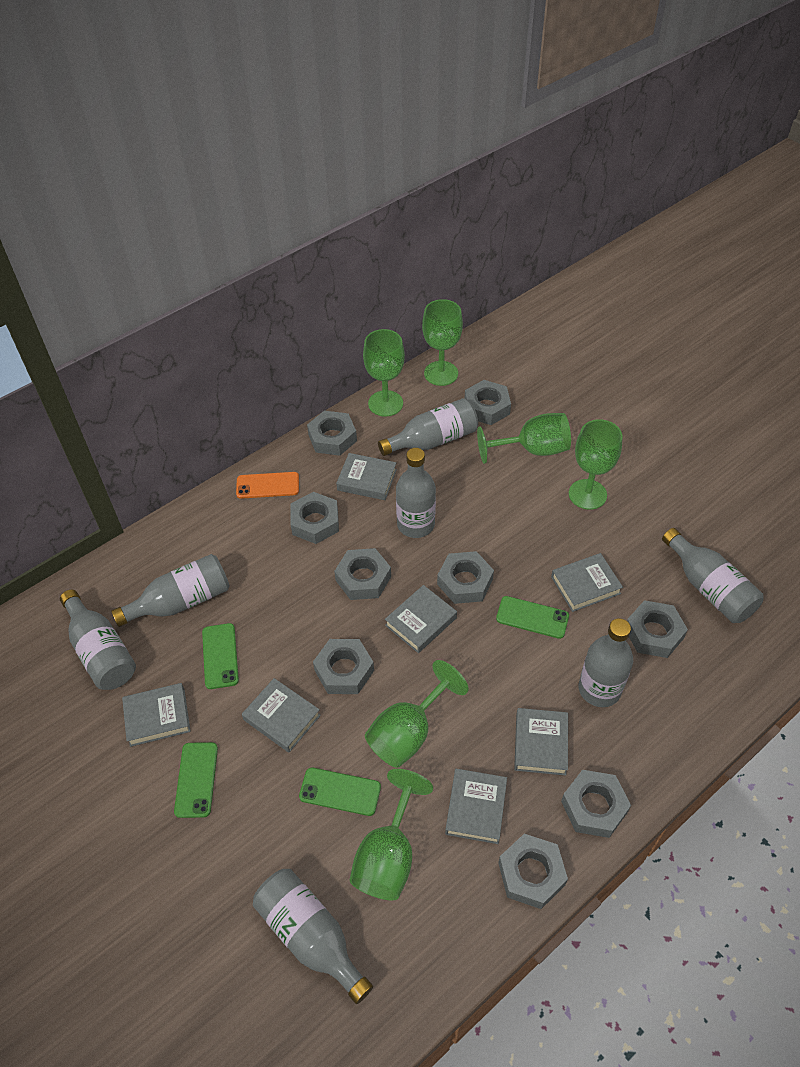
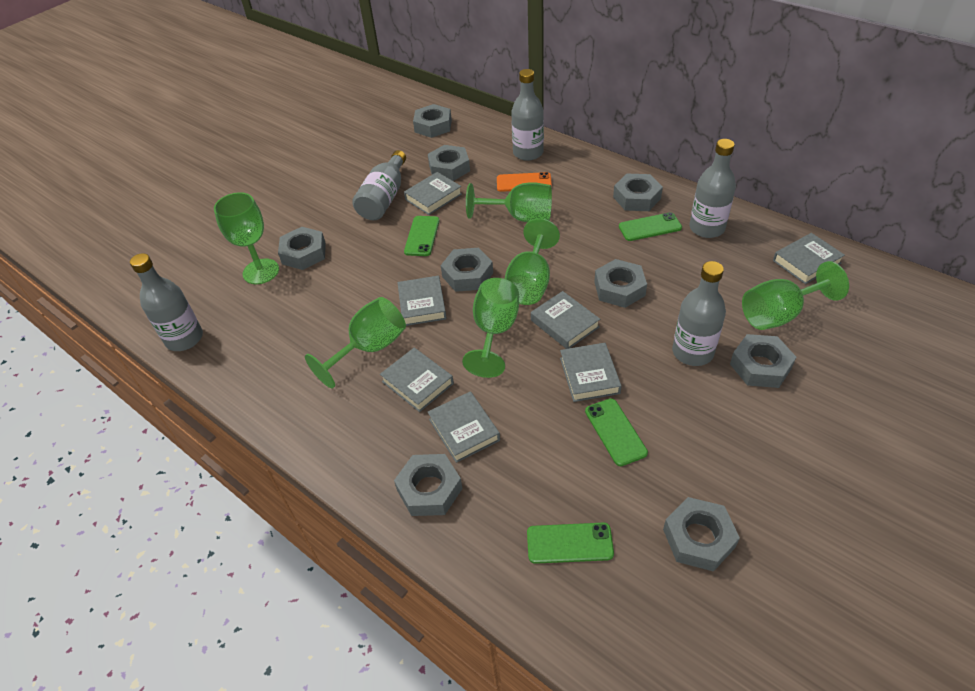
grey bottle: 7 -> 5

